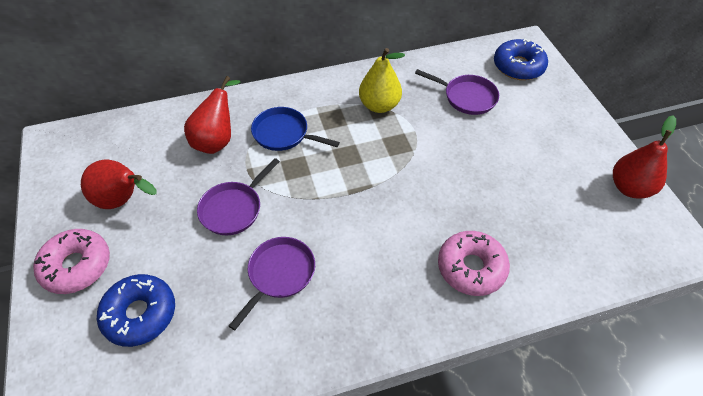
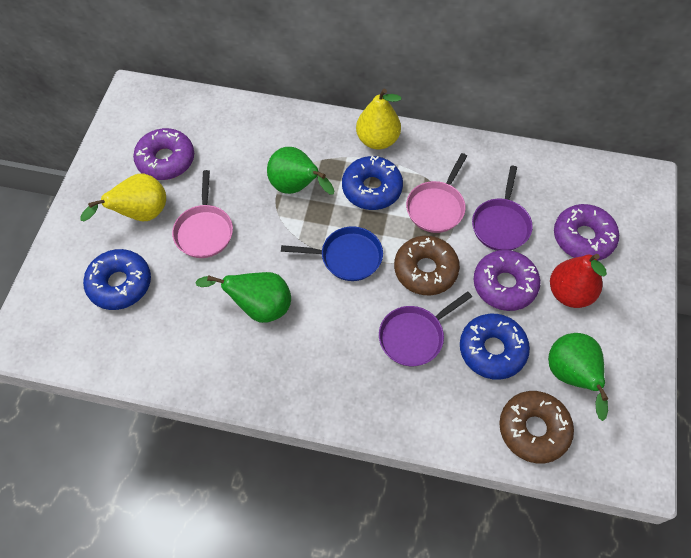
blue donut: 2 -> 3
brown donut: 0 -> 2
green pear: 0 -> 3
pink donut: 2 -> 0
pink pan: 0 -> 2
purple donut: 0 -> 3
purple pan: 3 -> 2
red pear: 3 -> 1
yellow pear: 1 -> 2

